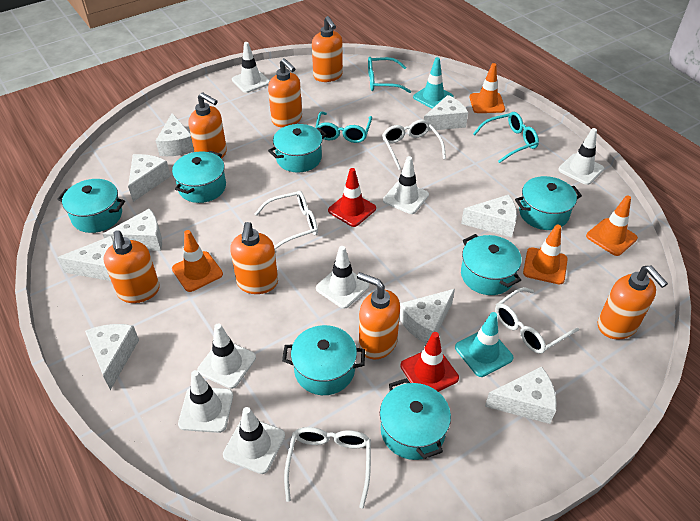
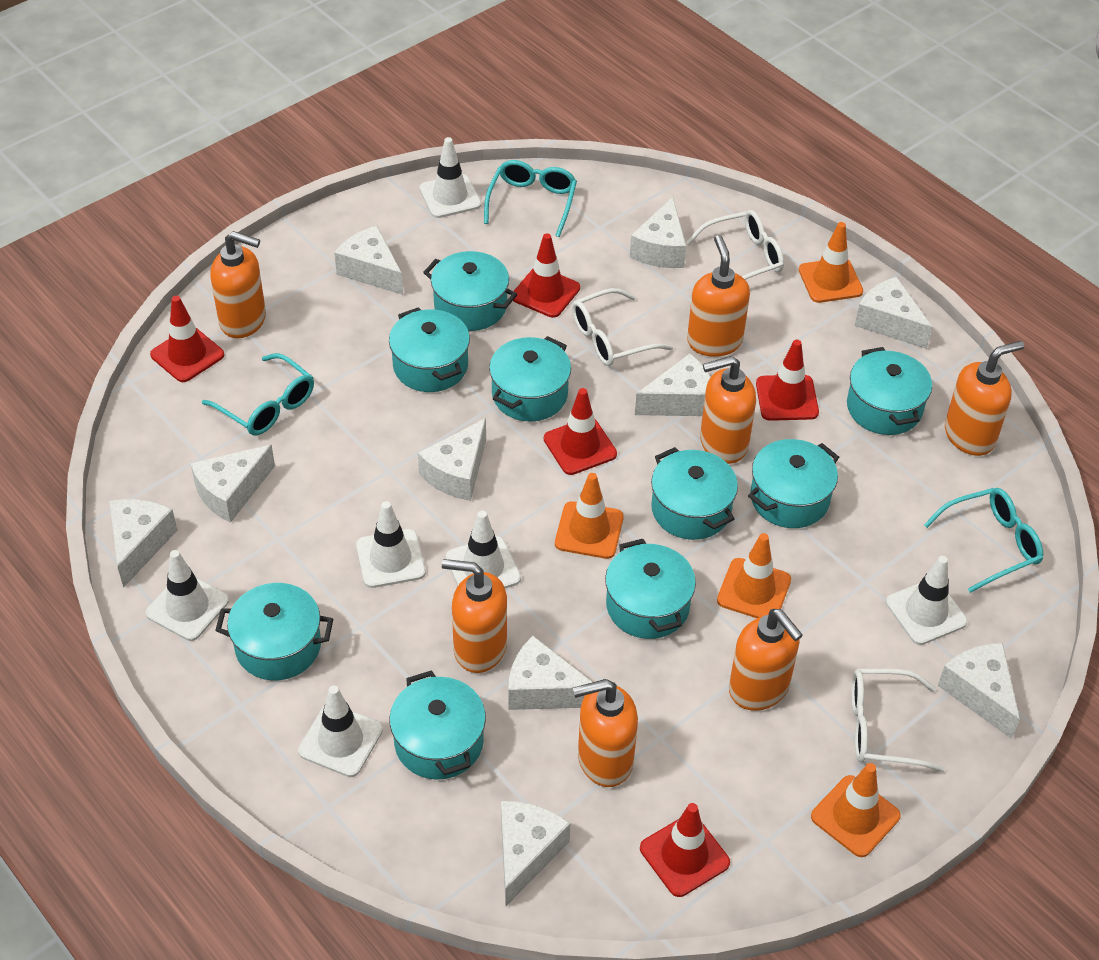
red traffic cone: 2 -> 5
turquoise pot: 7 -> 9
turquoise traffic cone: 2 -> 0
white cheese: 9 -> 10
white glasses: 4 -> 3
white traffic cone: 7 -> 6

